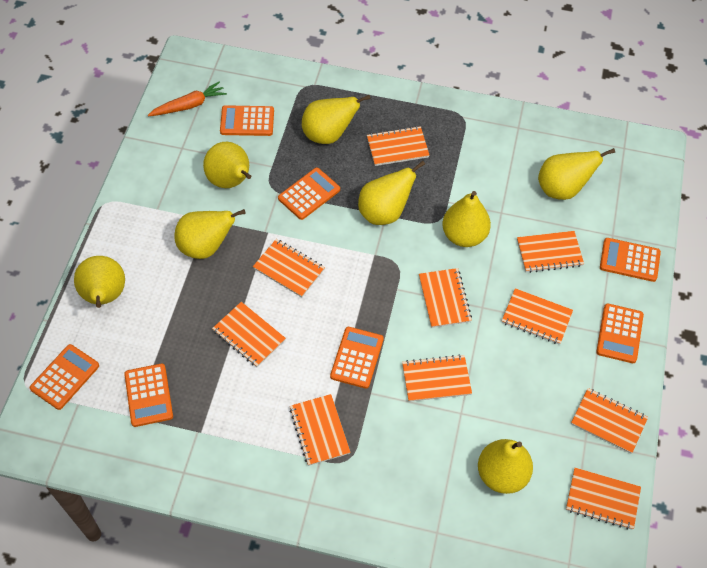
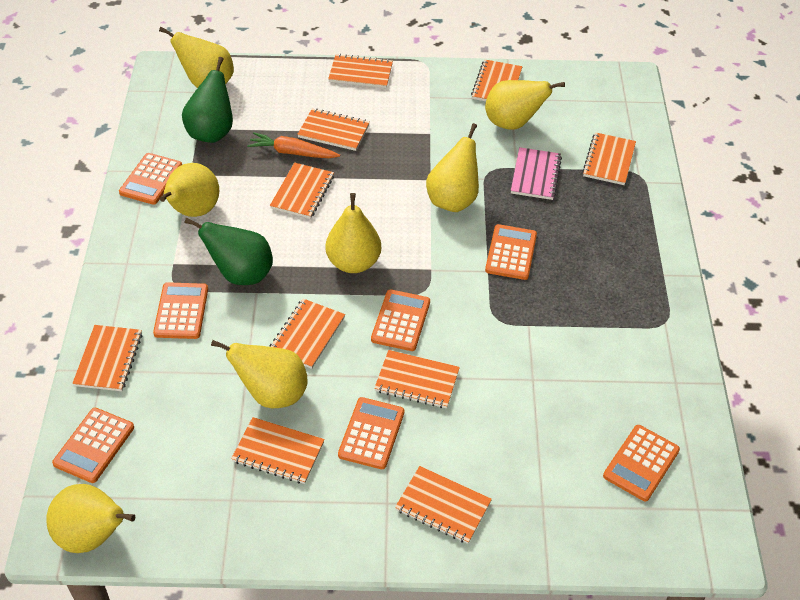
green pear: 0 -> 2
pink notebook: 0 -> 1
yellow pear: 8 -> 7

